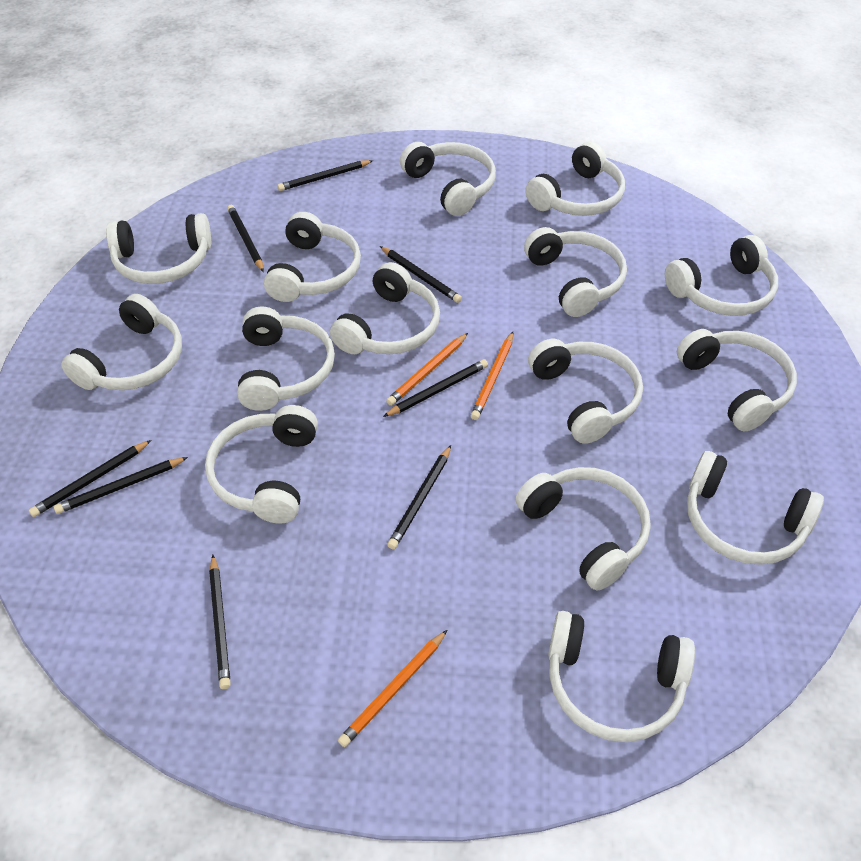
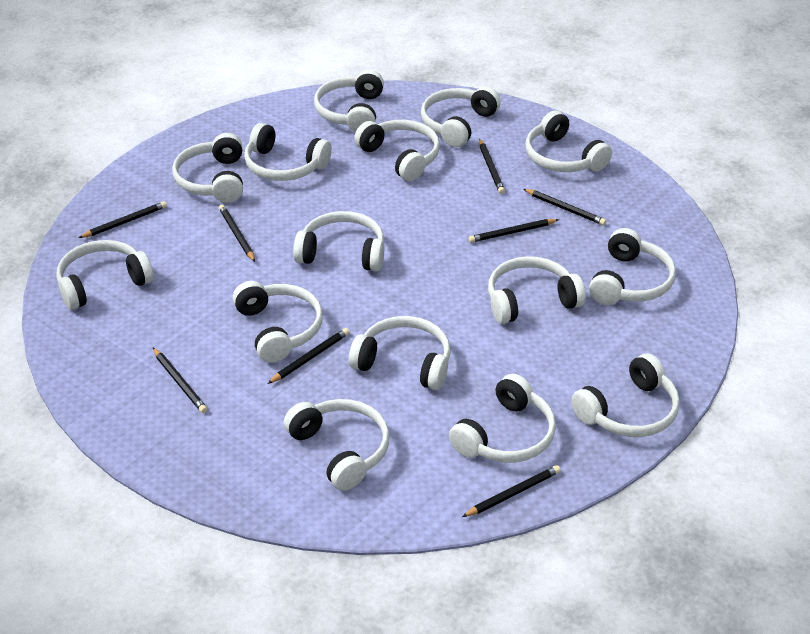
orange pencil: 3 -> 0

